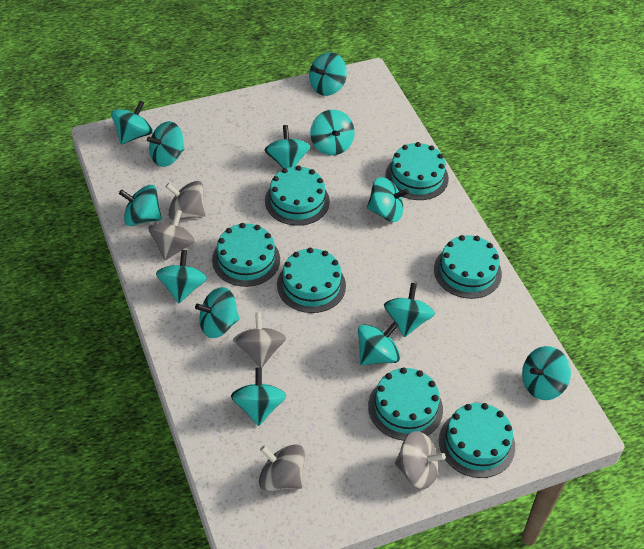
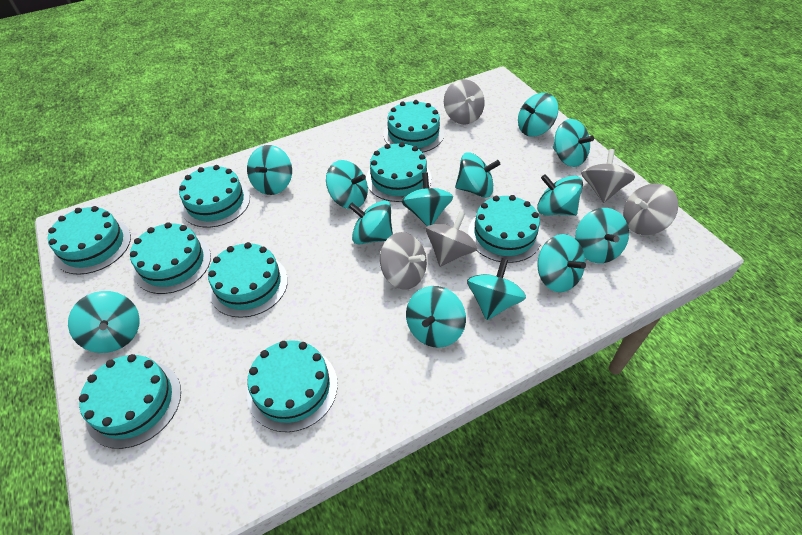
turquoise cake: 7 -> 9

